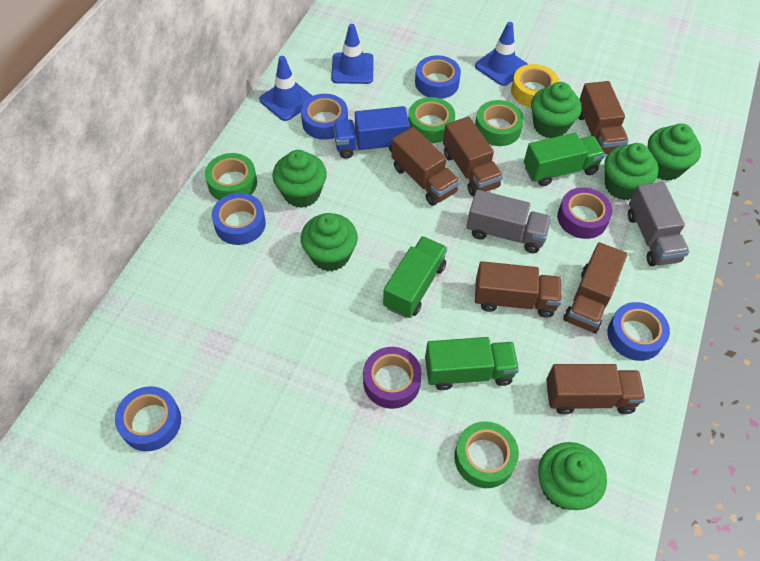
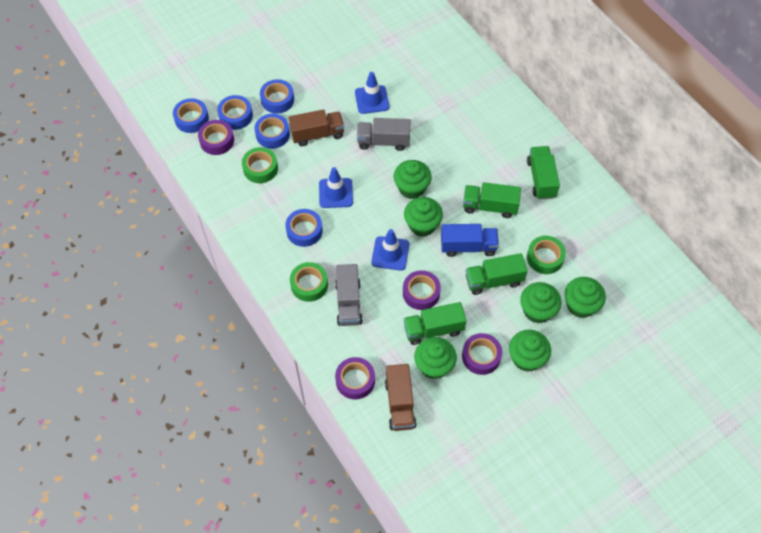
brown truck: 6 -> 2
green tape: 4 -> 3
green truck: 3 -> 4
purple tape: 2 -> 4
yellow tape: 1 -> 0

